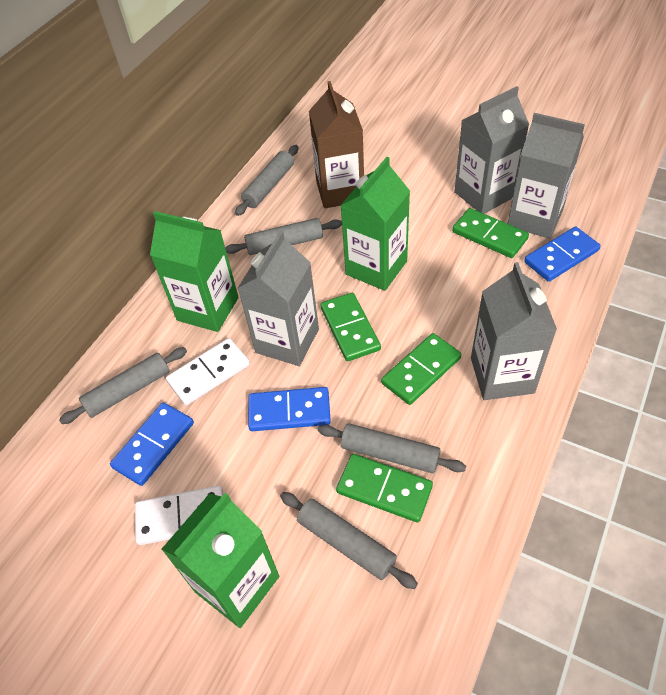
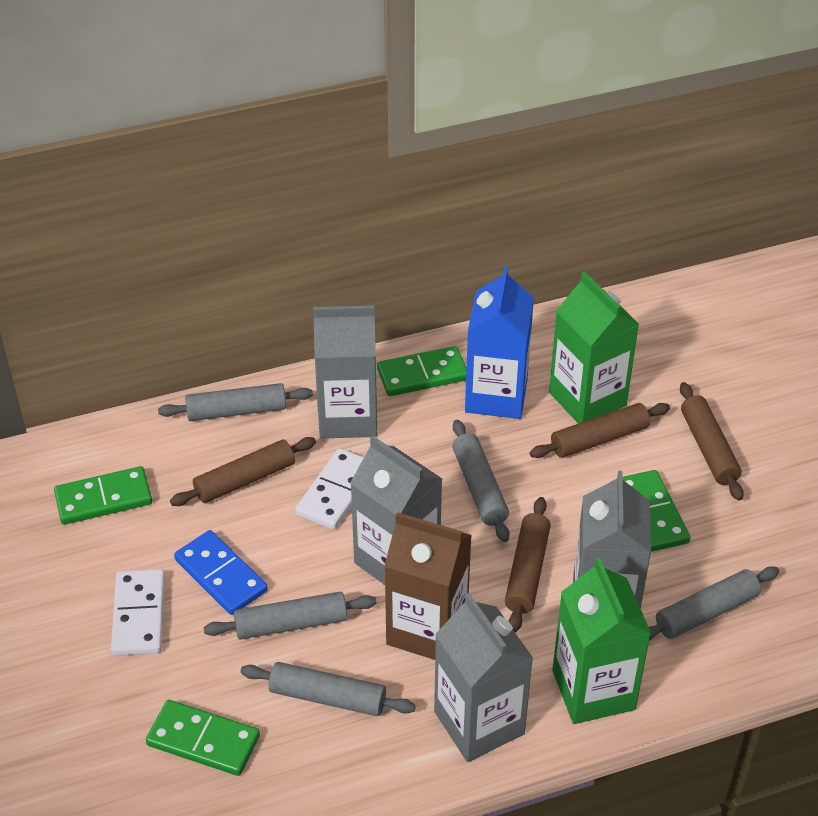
blue carton: 0 -> 1
blue domino: 3 -> 1
brown rolling pin: 0 -> 4
green carton: 3 -> 2

